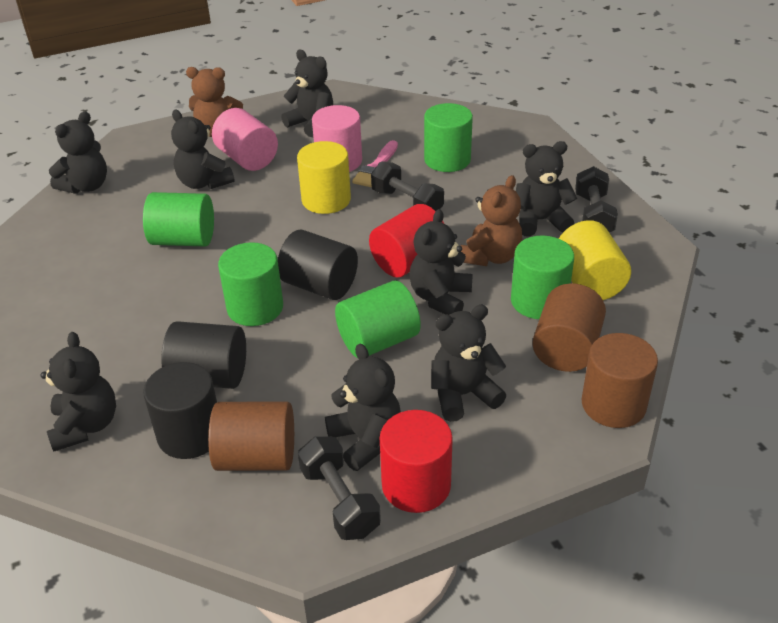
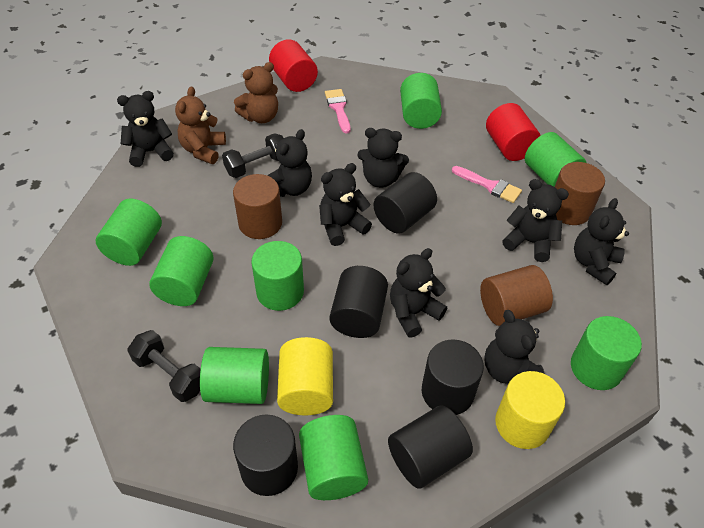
black cylinder: 3 -> 5
black dumbbell: 3 -> 2
green cylinder: 5 -> 8
pink brush: 1 -> 2
pink cylinder: 2 -> 0

